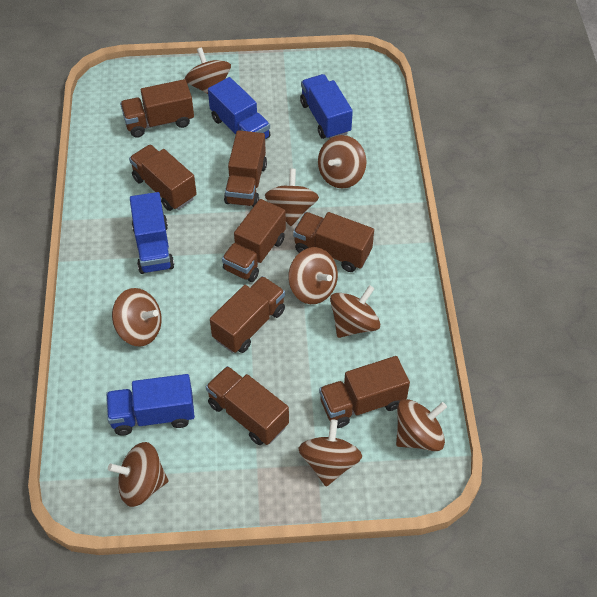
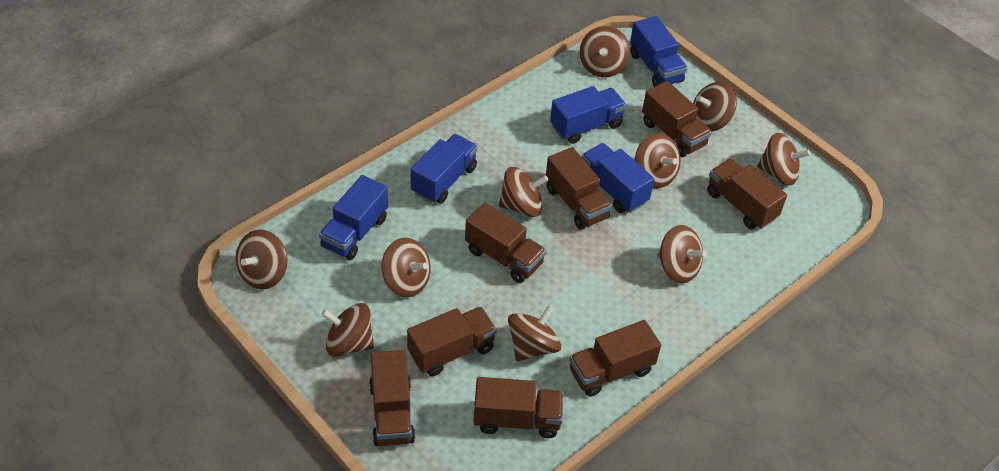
blue truck: 4 -> 5
brown spinning top: 9 -> 10

